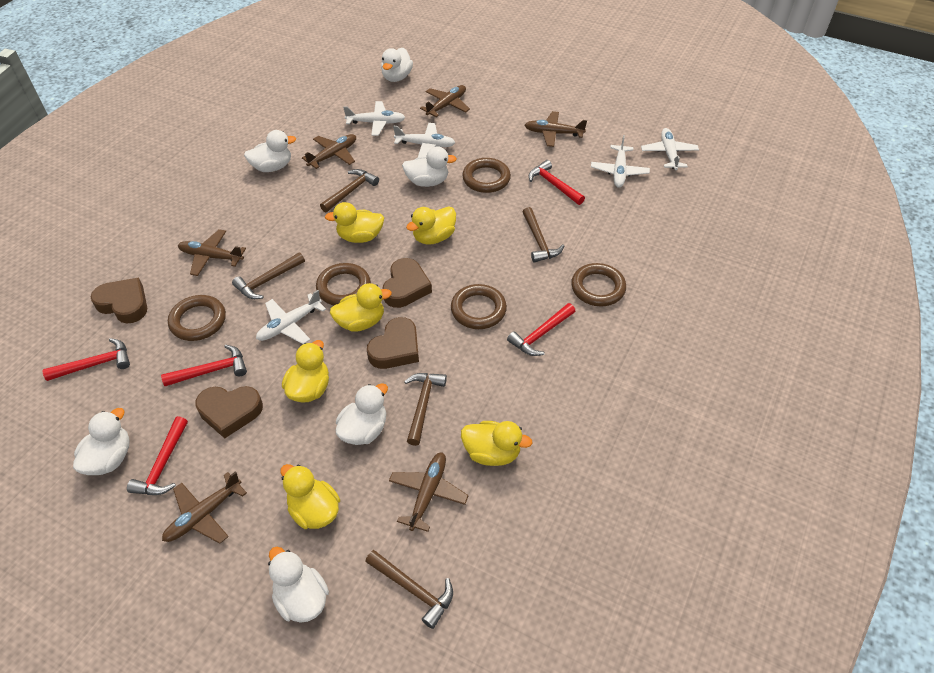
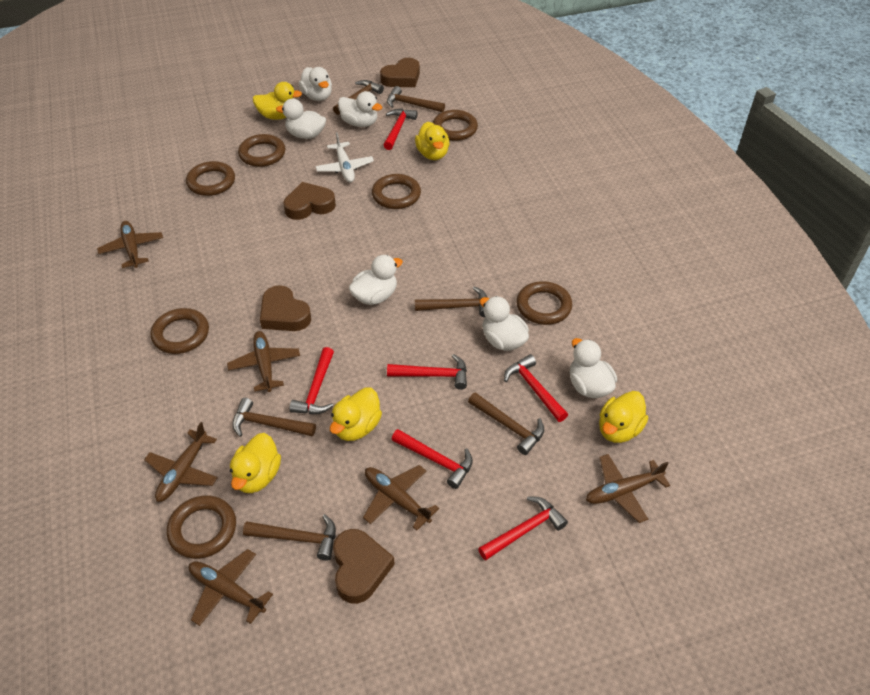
brown hammer: 5 -> 6
brown ring: 5 -> 7
red hammer: 5 -> 6
white plane: 5 -> 1
yellow duck: 6 -> 5

